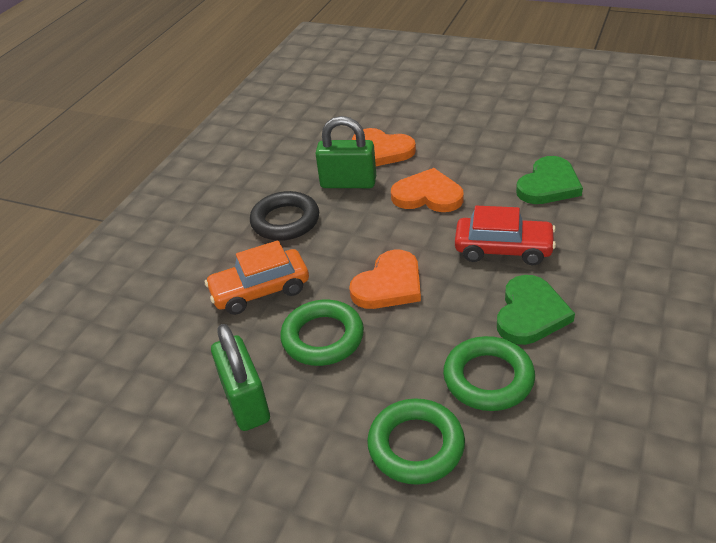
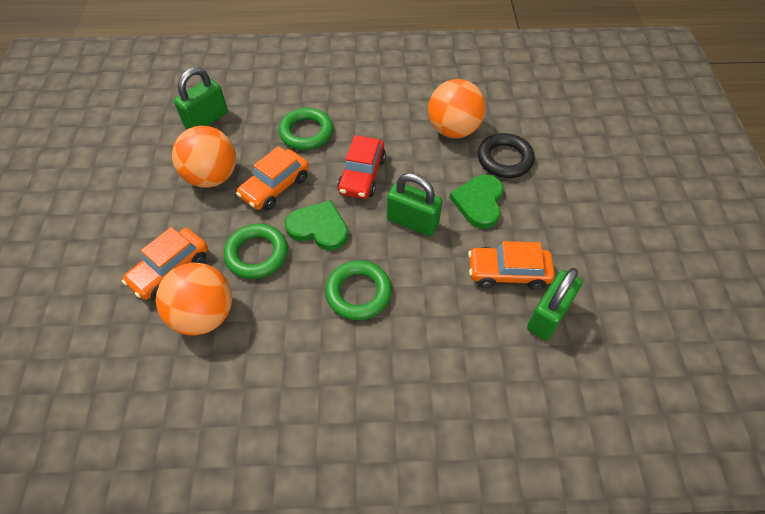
green padlock: 2 -> 3
orange ball: 0 -> 3
orange car: 1 -> 3
orange heart: 3 -> 0

